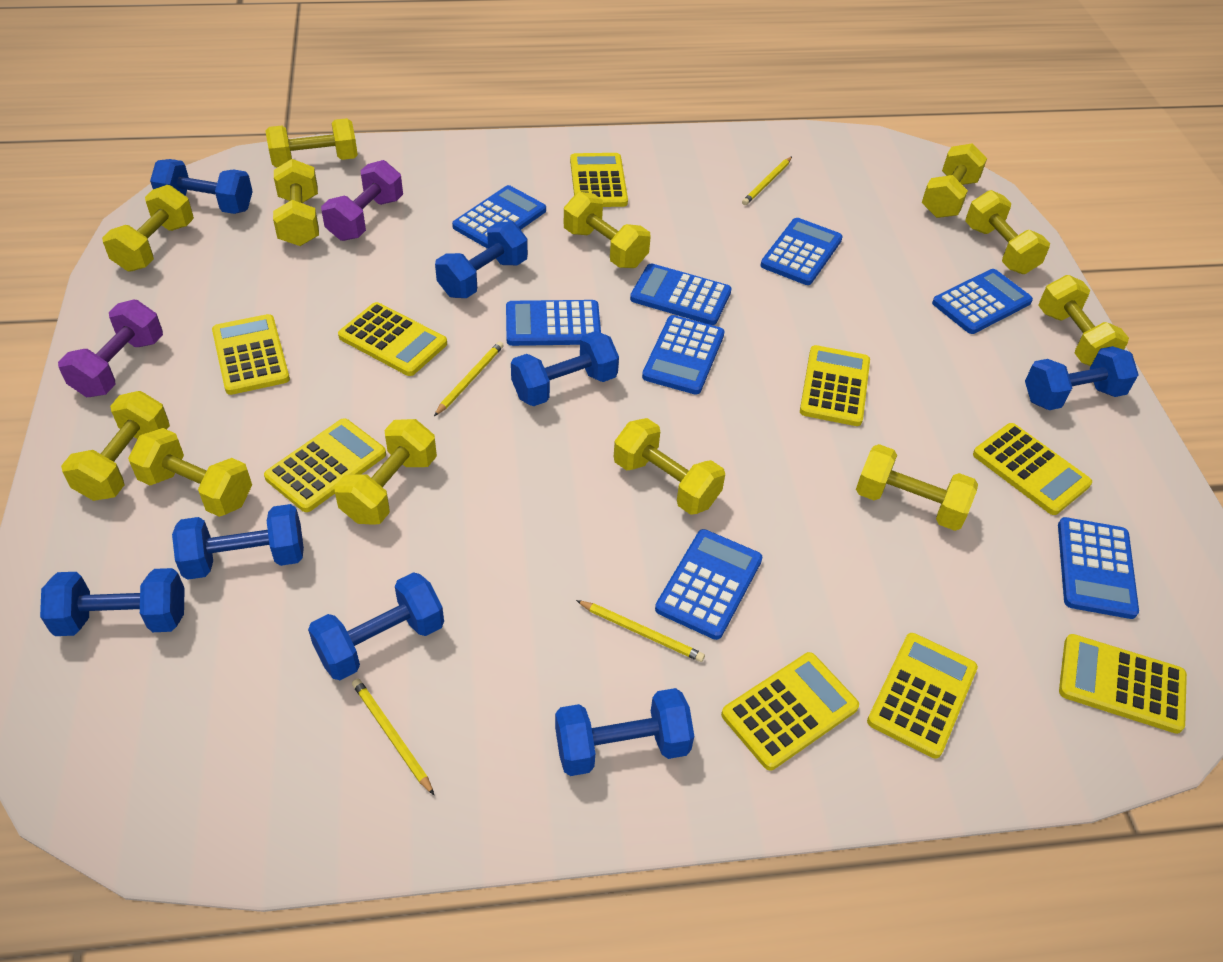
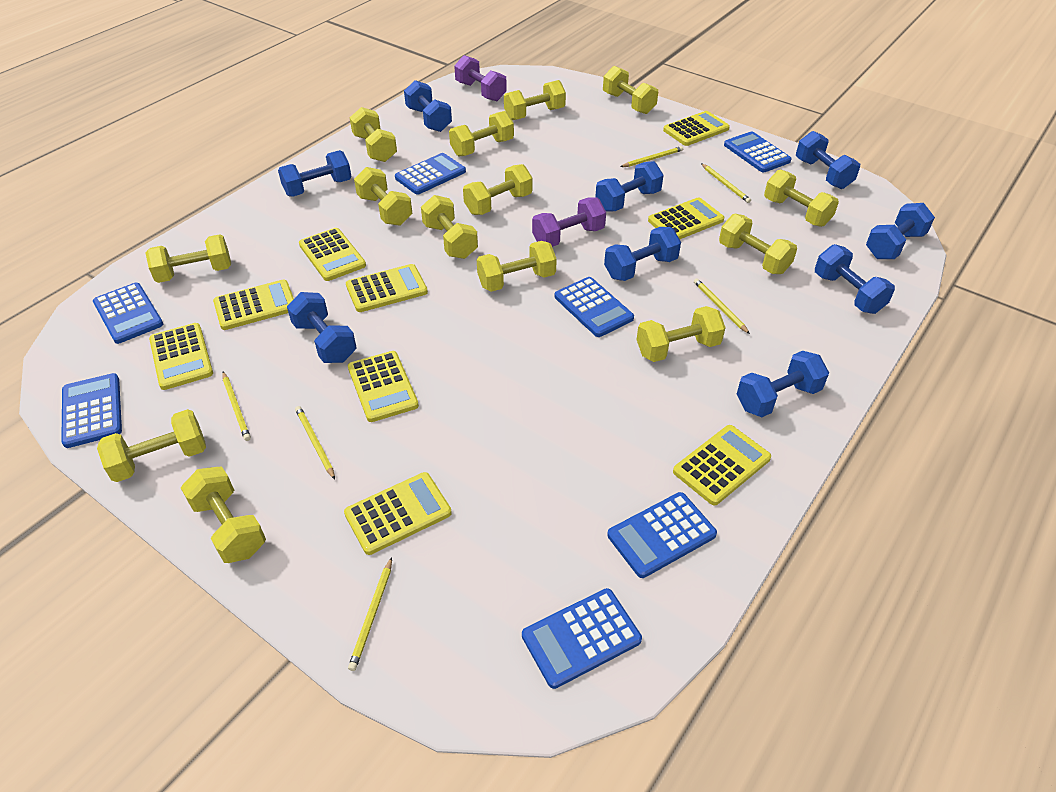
blue calculator: 8 -> 7
blue dumbbell: 8 -> 9
yellow dumbbell: 12 -> 14
yellow pencil: 4 -> 6

